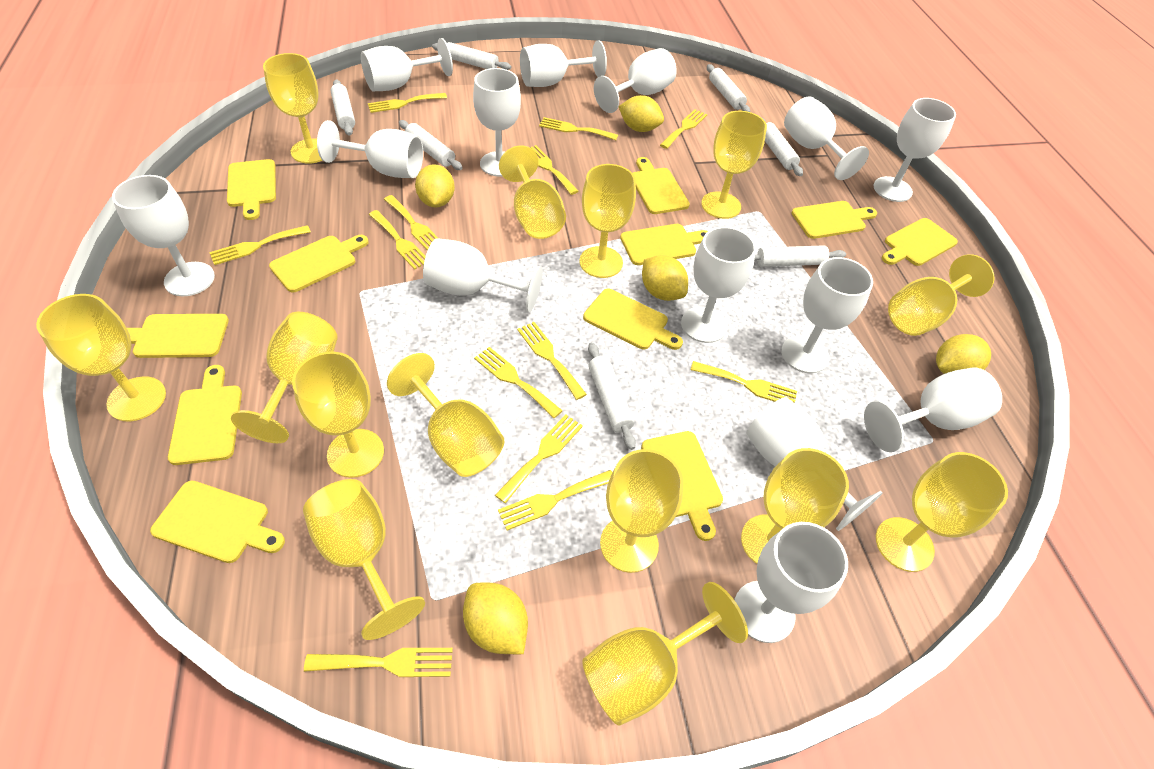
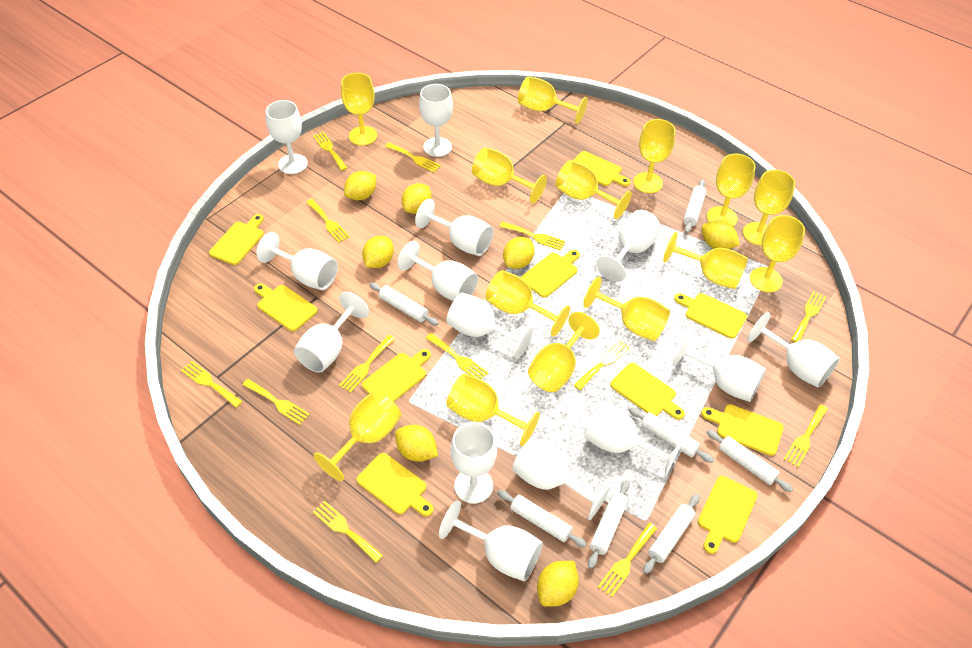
yellow cutting board: 11 -> 10
yellow lemon: 5 -> 7

